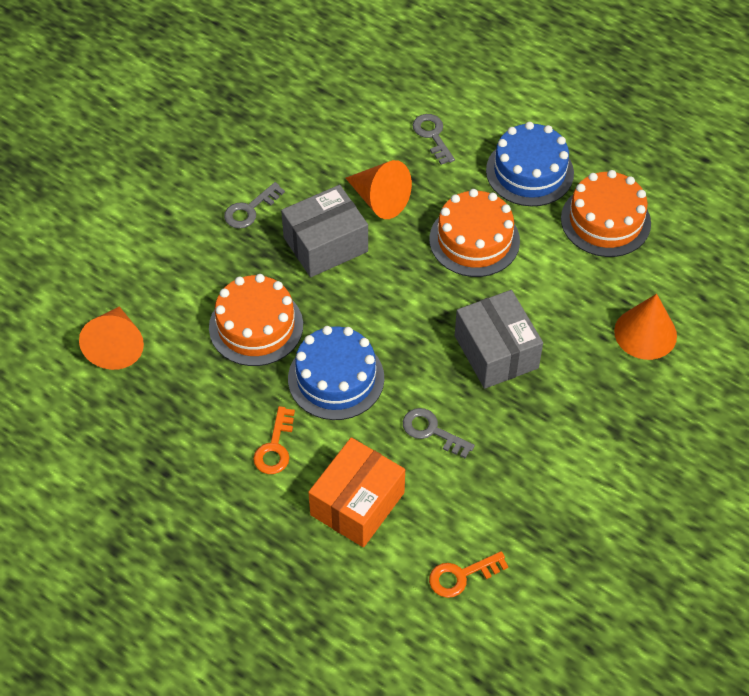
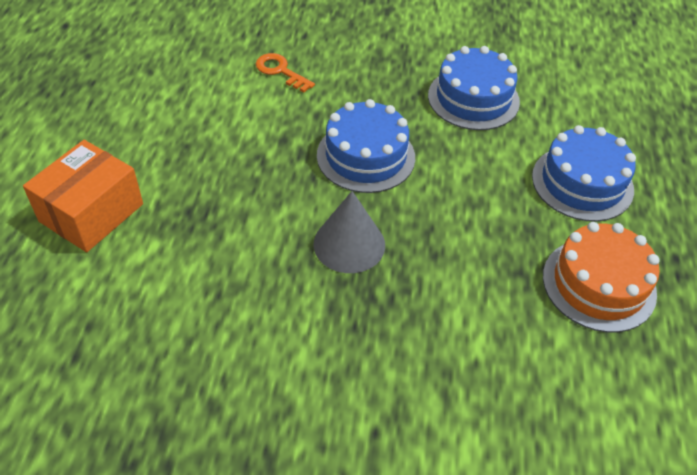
blue cake: 2 -> 3
grey box: 2 -> 0
grey cone: 0 -> 1
grey key: 3 -> 0
orange cake: 3 -> 1
orange cone: 3 -> 0
orange key: 2 -> 1

